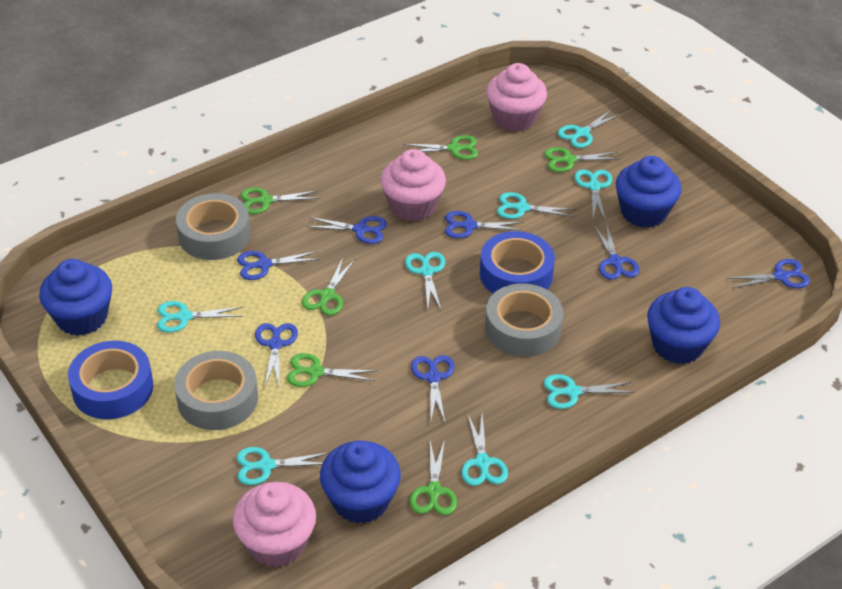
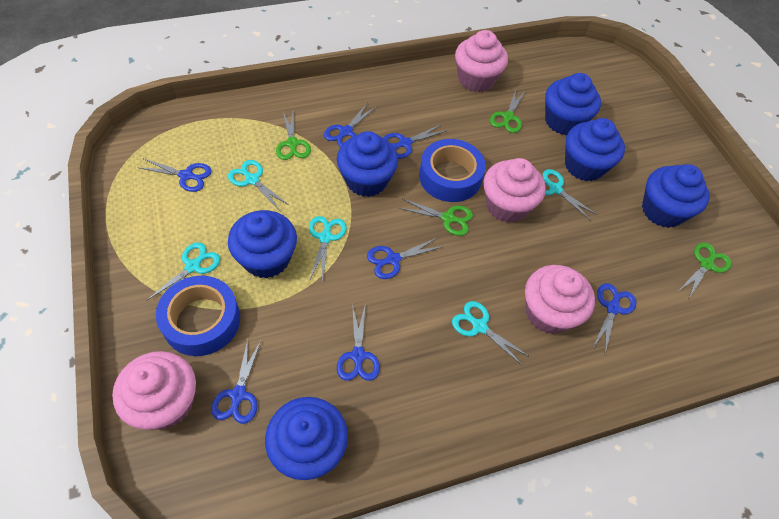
blue cupcake: 4 -> 6
green scissors: 6 -> 4
grey tape: 3 -> 0
pink cupcake: 3 -> 4
turquoise scissors: 8 -> 5

